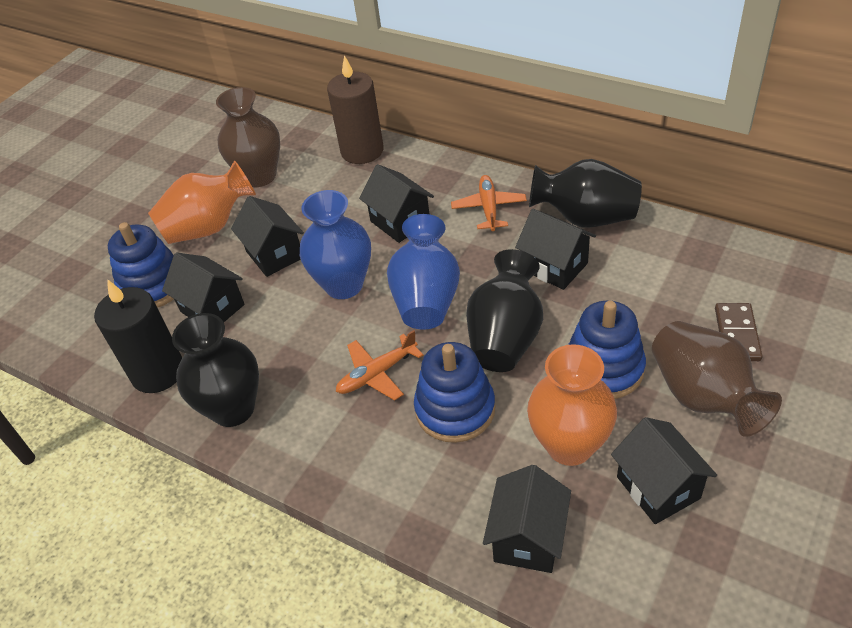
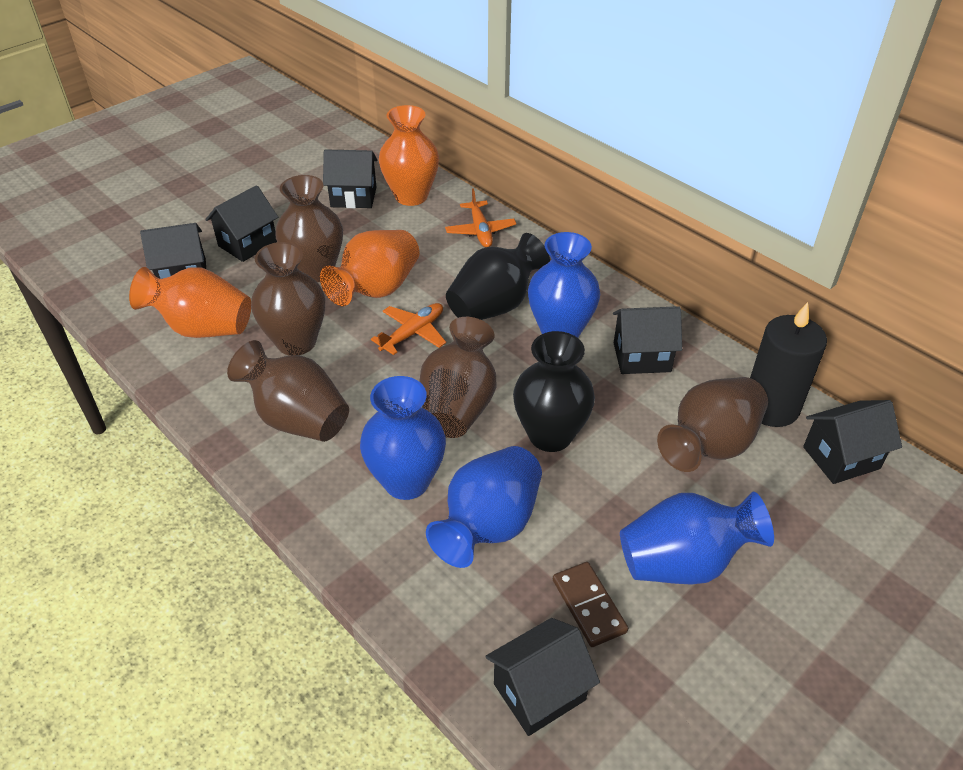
black vase: 3 -> 2
blue stacking toy: 3 -> 0
blue vase: 2 -> 4
brown candle: 1 -> 0
brown vase: 2 -> 5
orange vase: 2 -> 3

